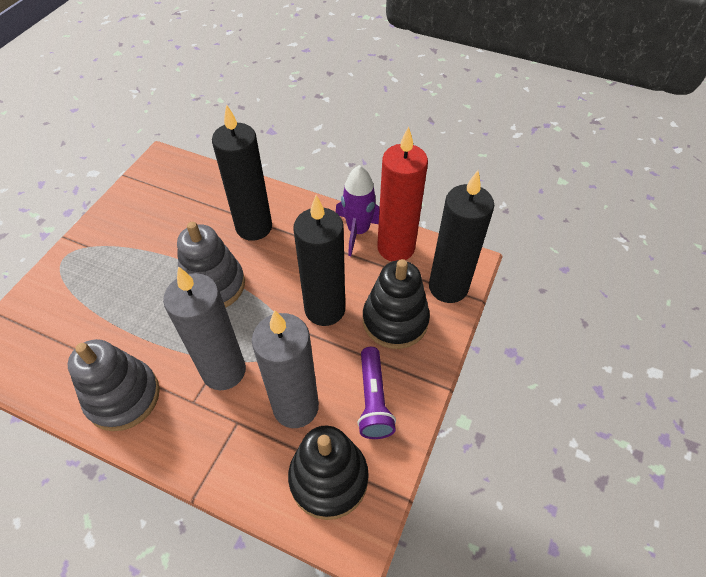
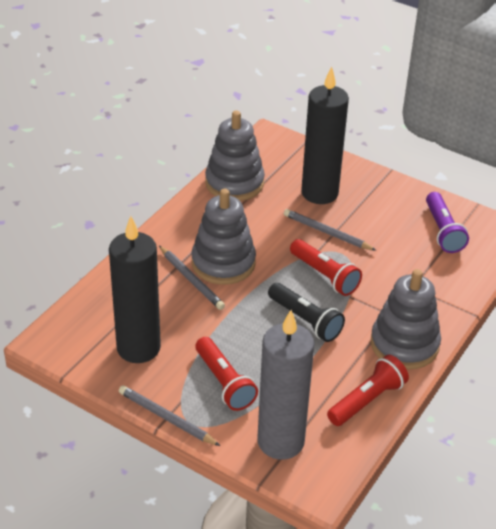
black candle: 3 -> 2
black flashlight: 0 -> 1
black stacking toy: 2 -> 0
grey candle: 2 -> 1
grey pencil: 0 -> 3
grey stacking toy: 2 -> 3
purple rocket: 1 -> 0
red candle: 1 -> 0
red flashlight: 0 -> 3

